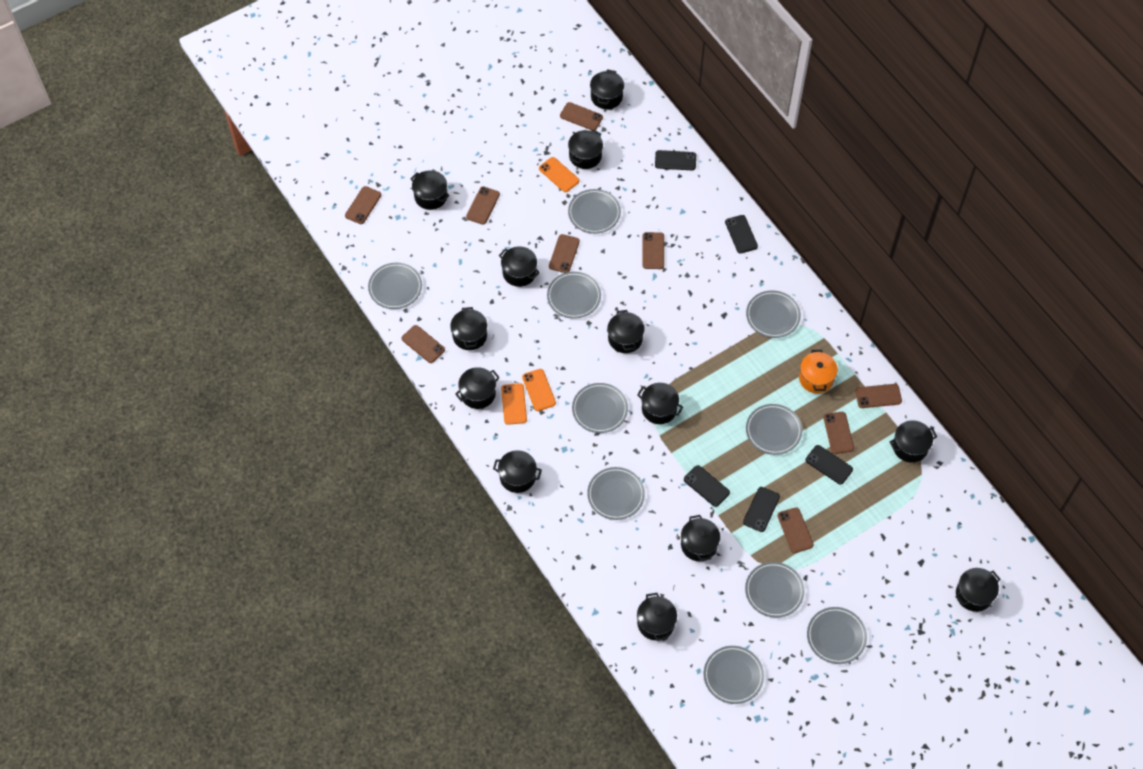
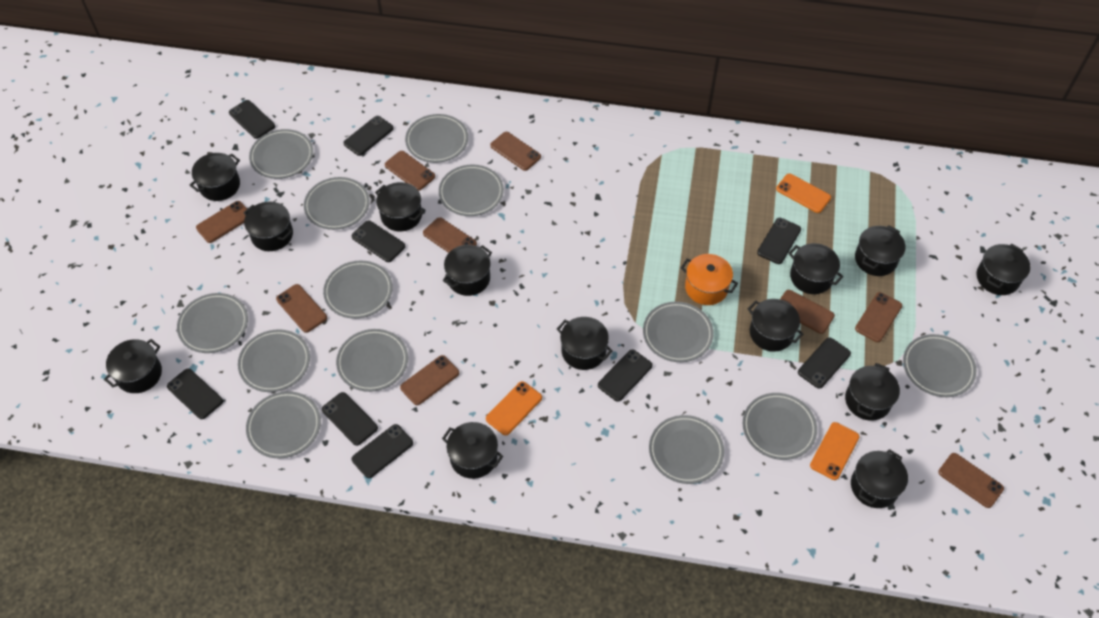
black phone: 5 -> 9
grey plate: 10 -> 13

